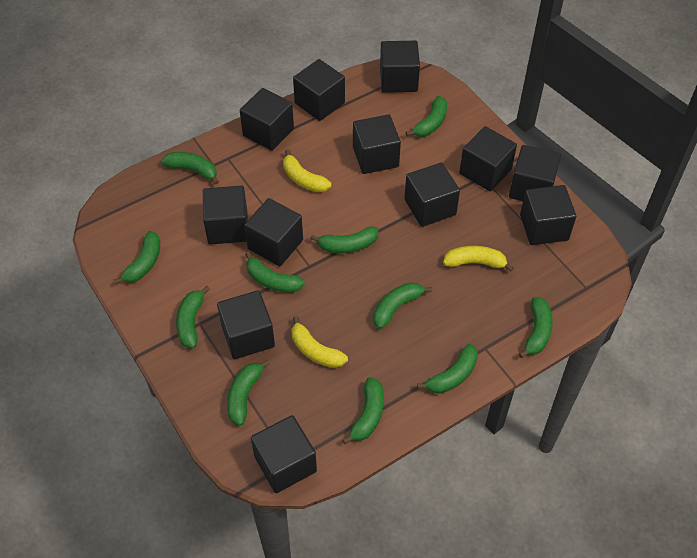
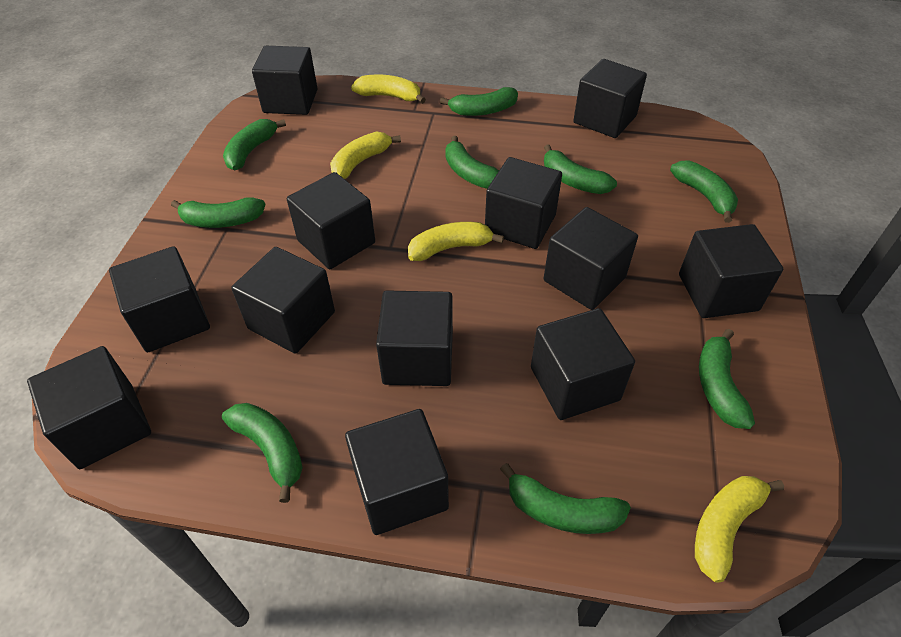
green banana: 11 -> 9
yellow banana: 3 -> 4

